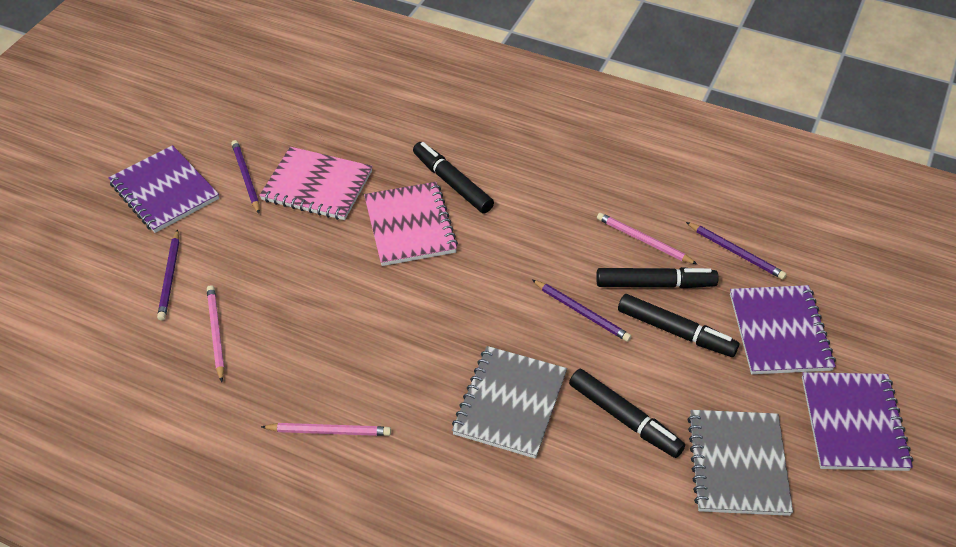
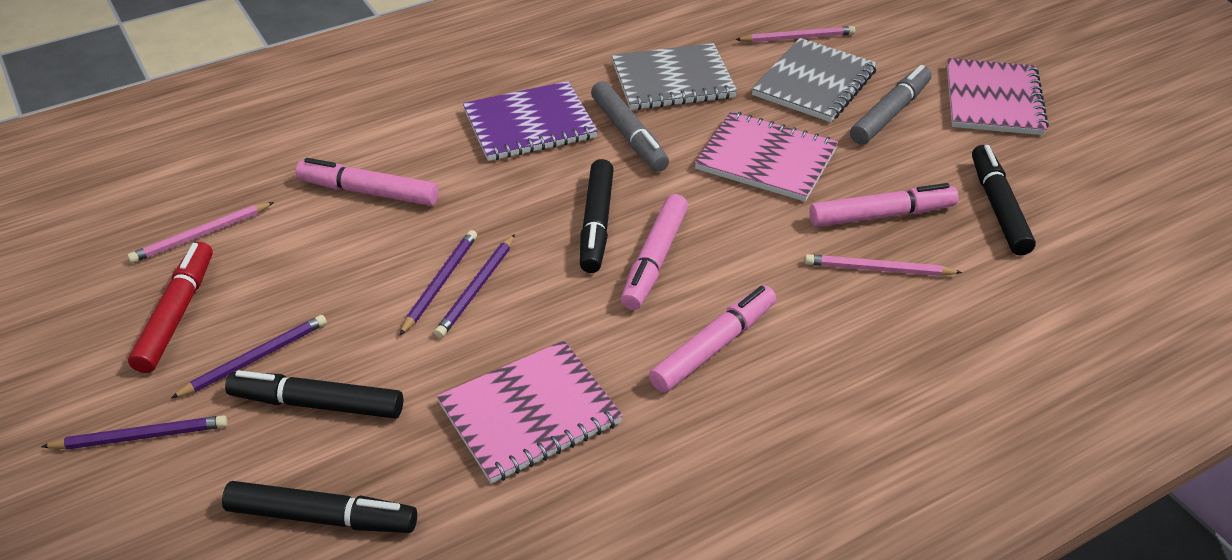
grey marker: 0 -> 2
pink marker: 0 -> 4
pink notebook: 2 -> 3
purple notebook: 3 -> 1
red marker: 0 -> 1

